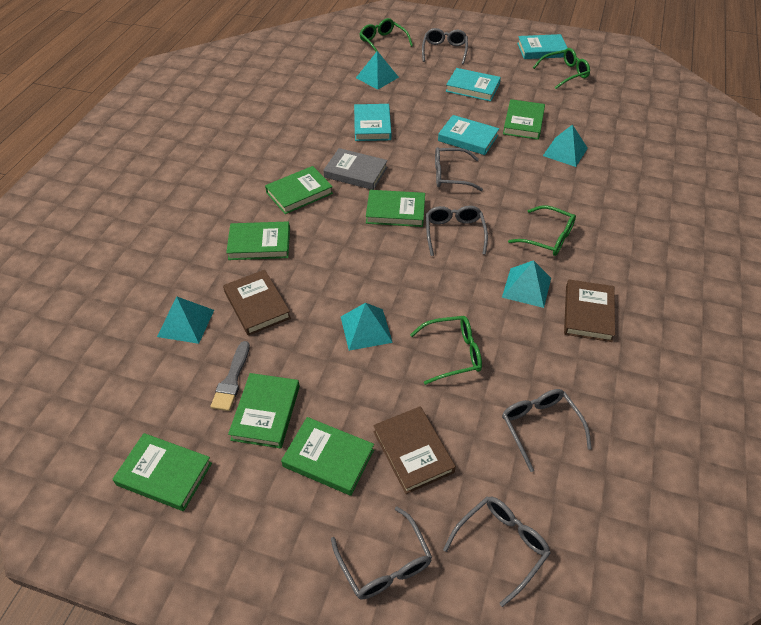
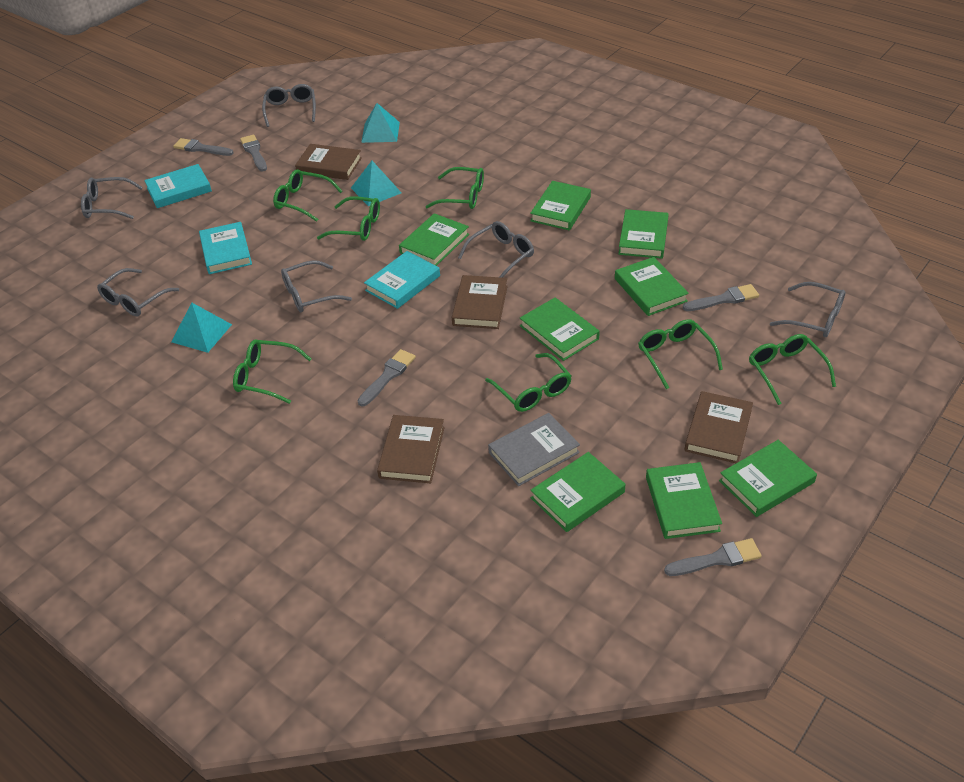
brown book: 3 -> 4
green book: 7 -> 8
green glasses: 4 -> 7
grey brush: 1 -> 5
turquoise book: 4 -> 3
turquoise pyramid: 5 -> 3

